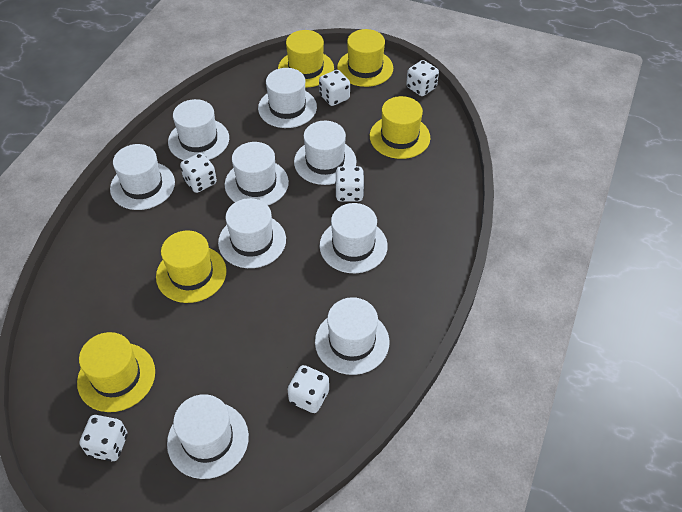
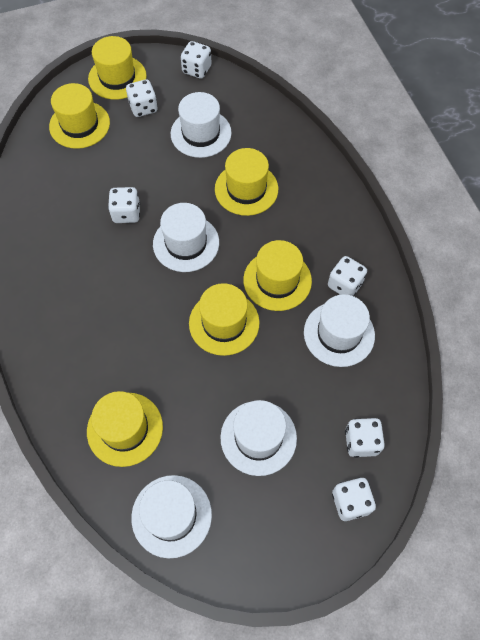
white hat: 9 -> 5
yellow hat: 5 -> 6

